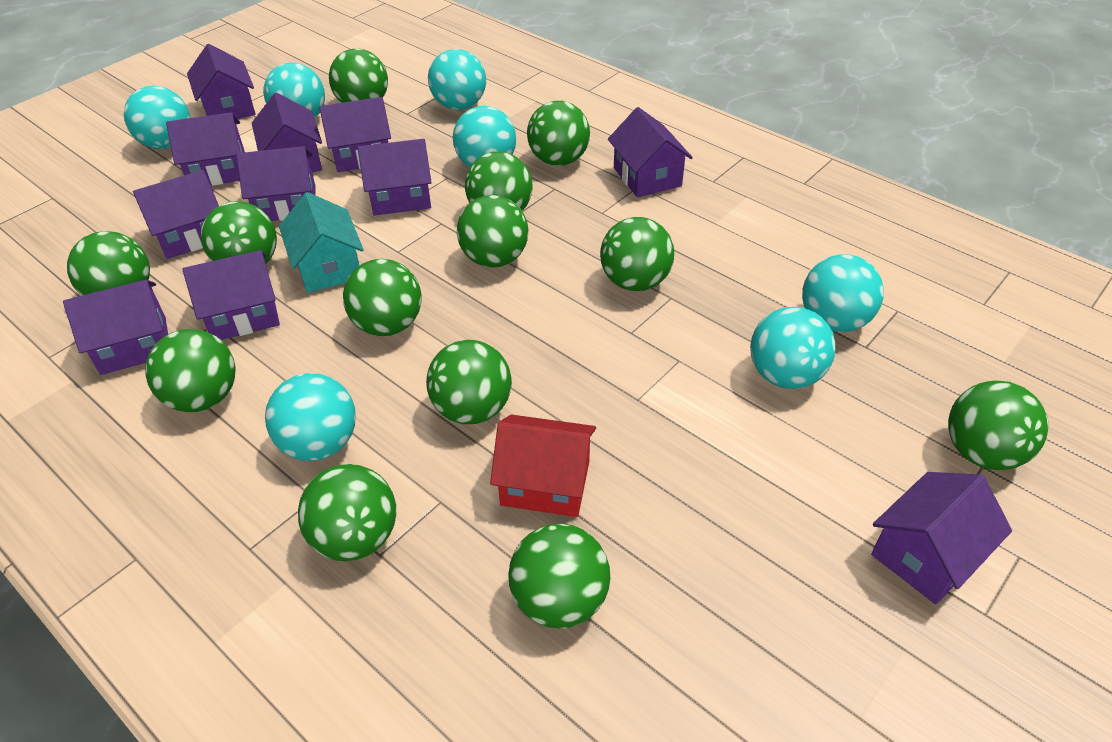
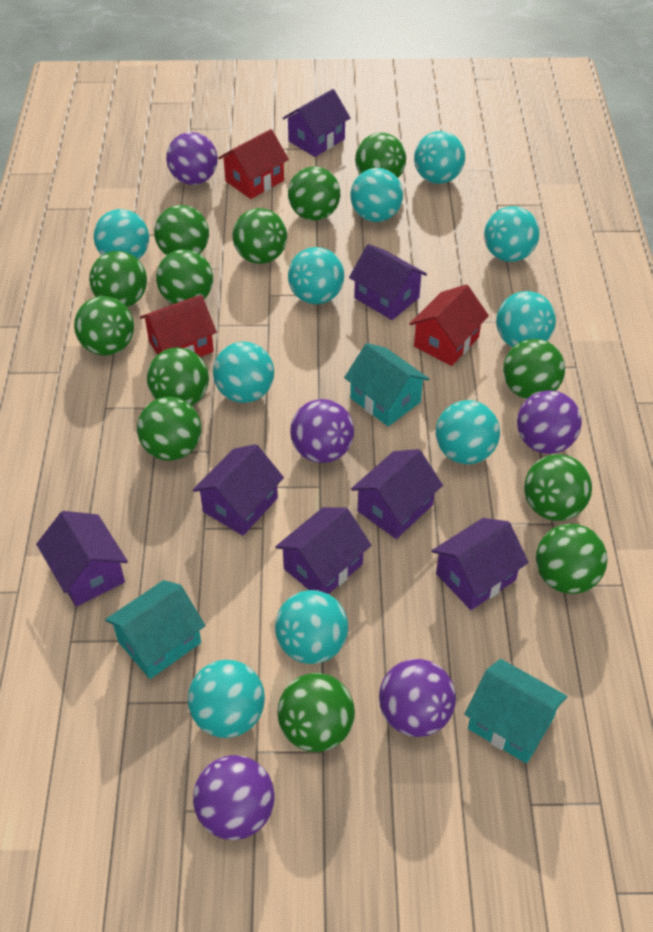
purple ball: 0 -> 5
purple house: 11 -> 7
red house: 1 -> 3
turquoise ball: 7 -> 10
turquoise house: 1 -> 3

